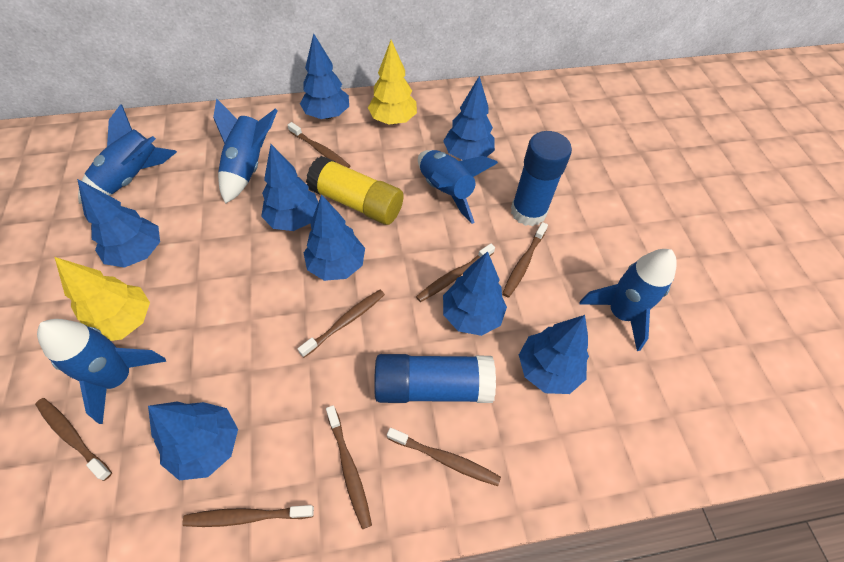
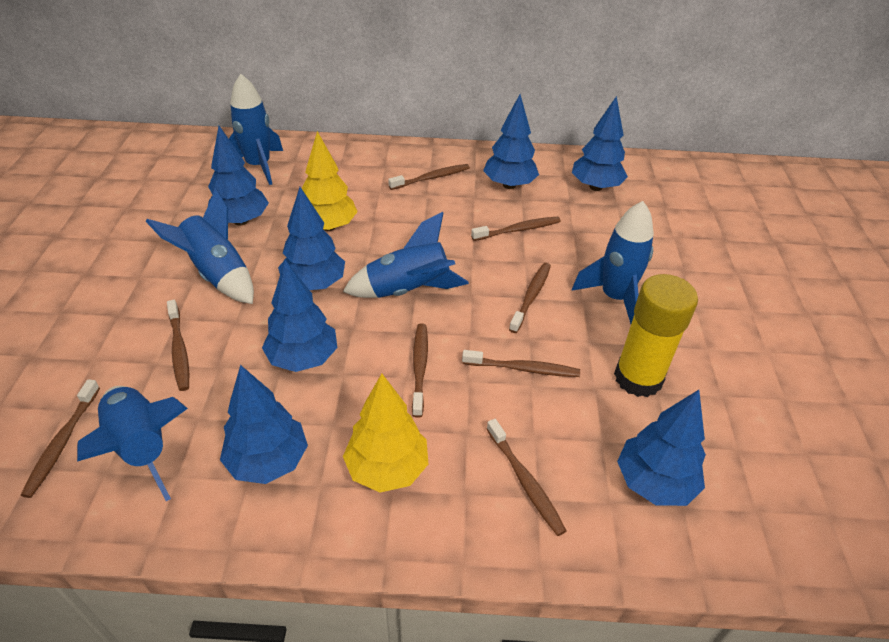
blue glue stick: 2 -> 0
blue tree: 8 -> 7

